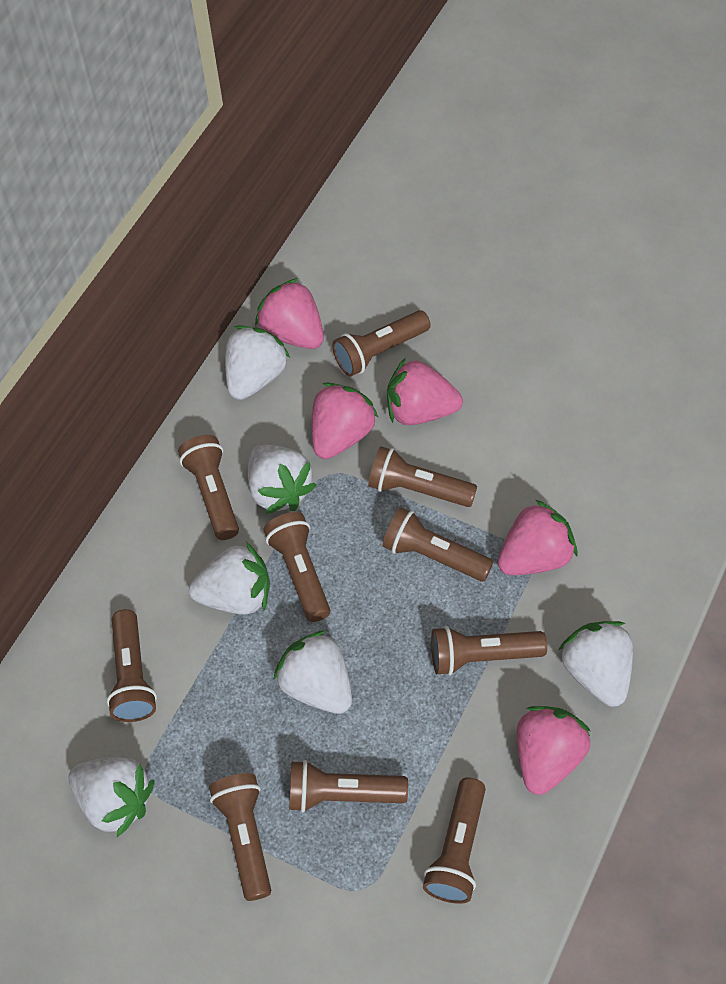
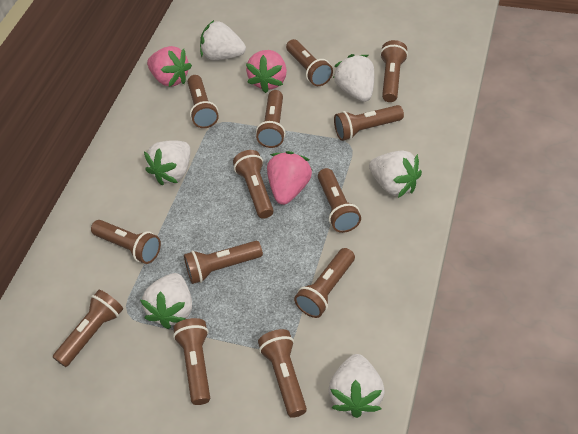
brown flashlight: 10 -> 13
pink strawberry: 5 -> 3

